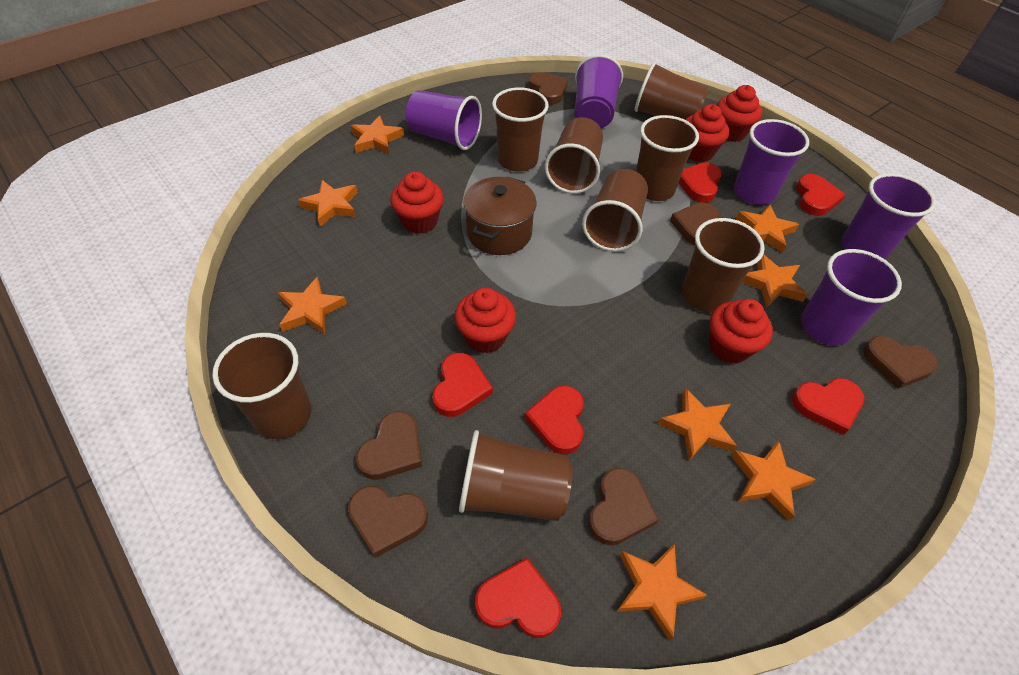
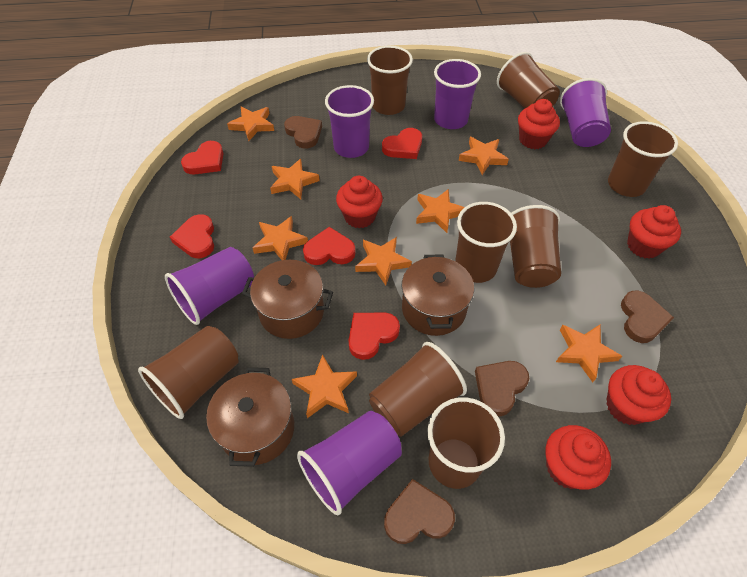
brown heart: 6 -> 4
brown pot: 1 -> 3
red heart: 6 -> 5

